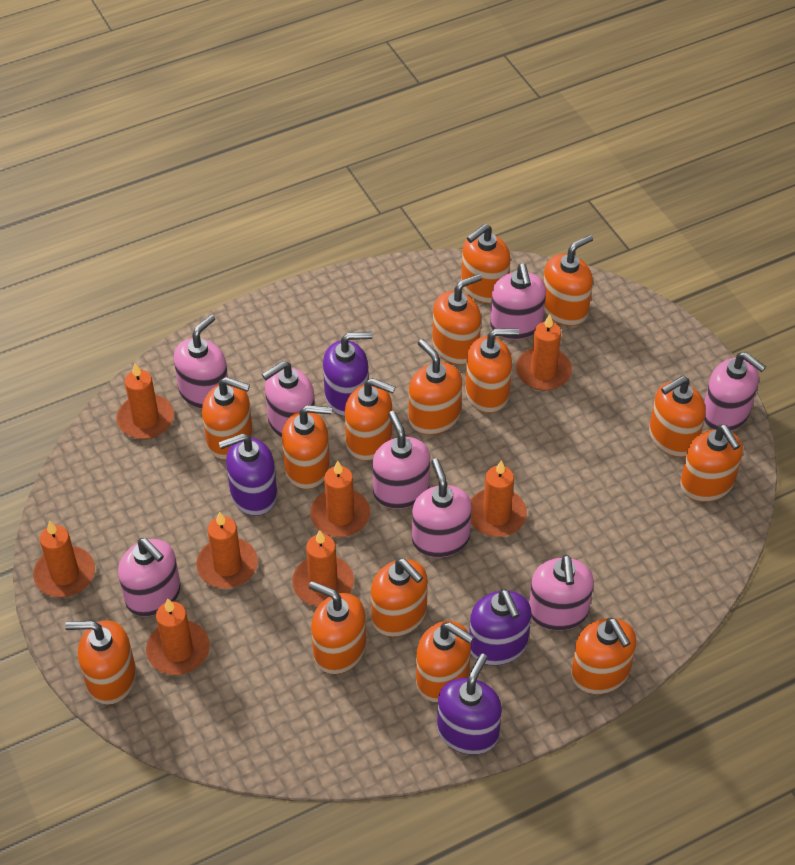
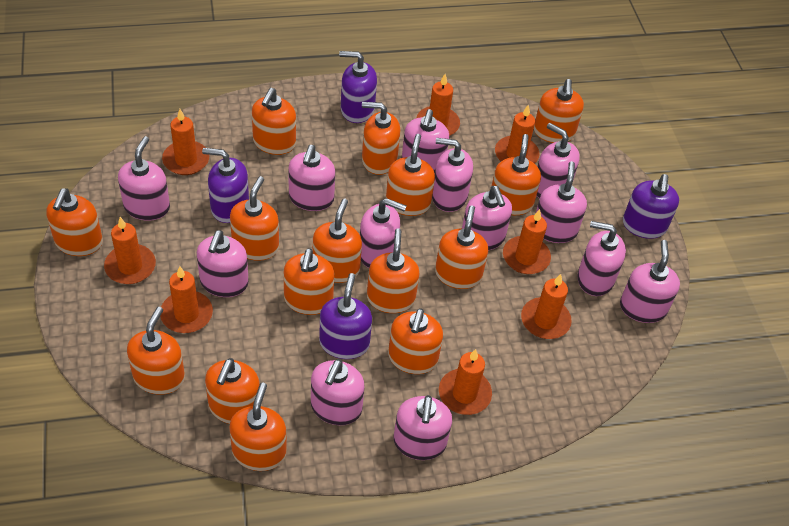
pink soap dispenser: 8 -> 13

